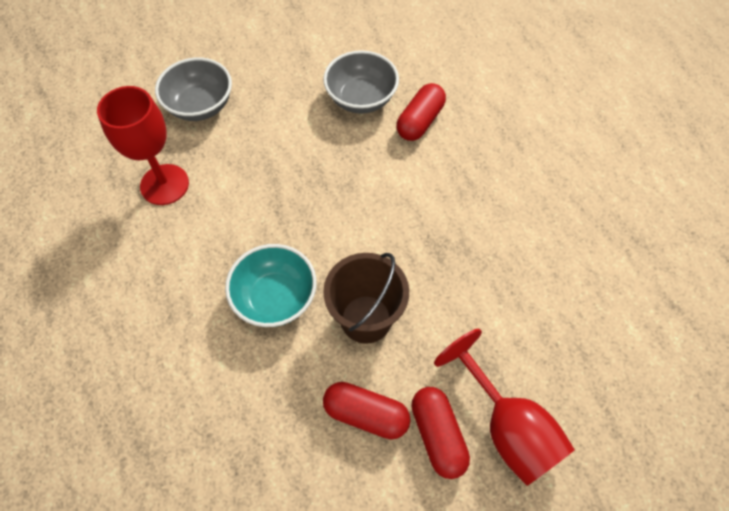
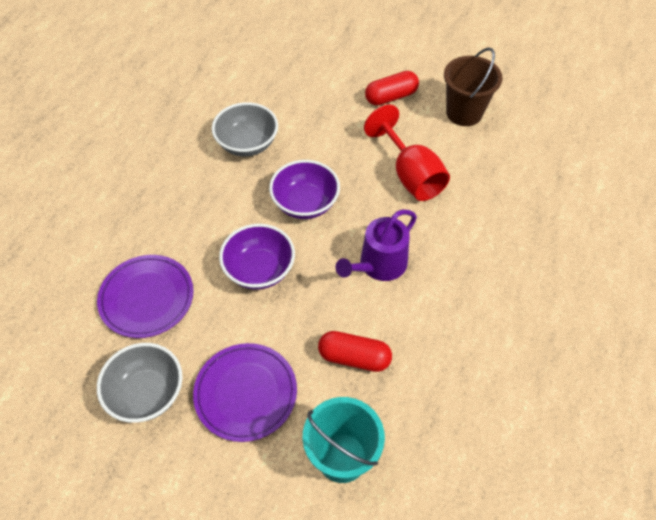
purple bowl: 0 -> 2
purple plate: 0 -> 2
purple watering can: 0 -> 1
red capsule: 3 -> 2
red goblet: 2 -> 1
turquoise bowl: 1 -> 0
turquoise bucket: 0 -> 1

